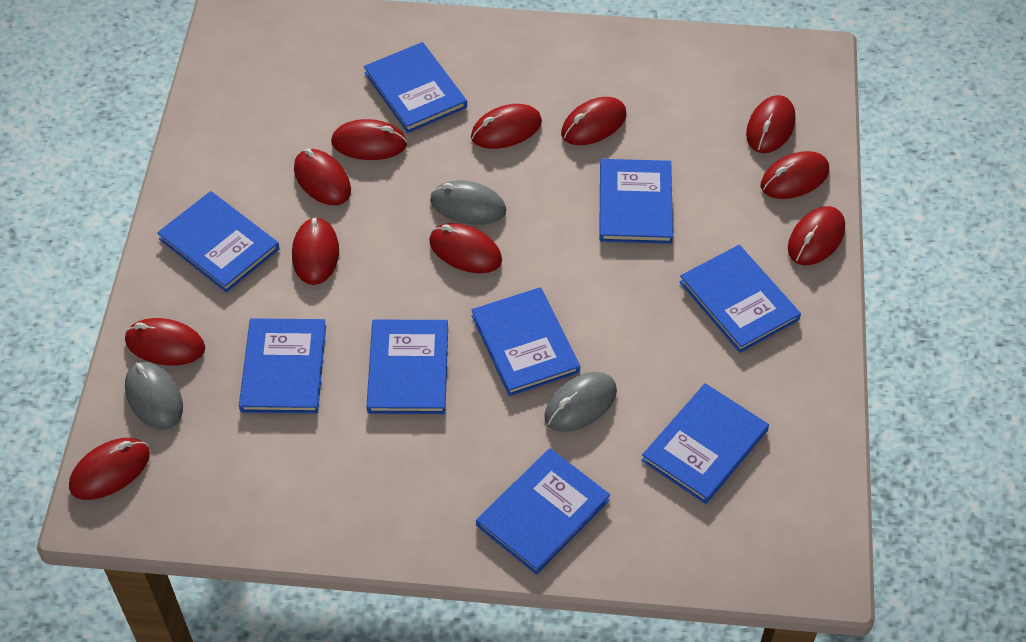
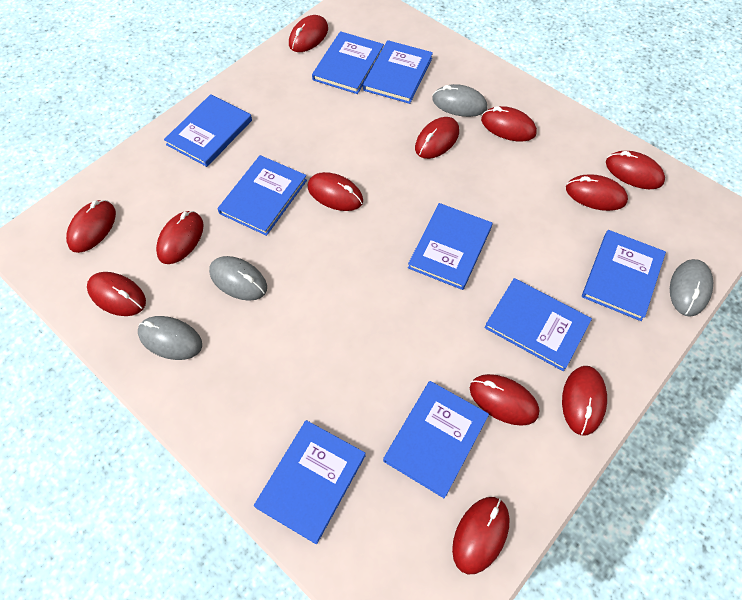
grey mouse: 3 -> 4
red mouse: 11 -> 12

